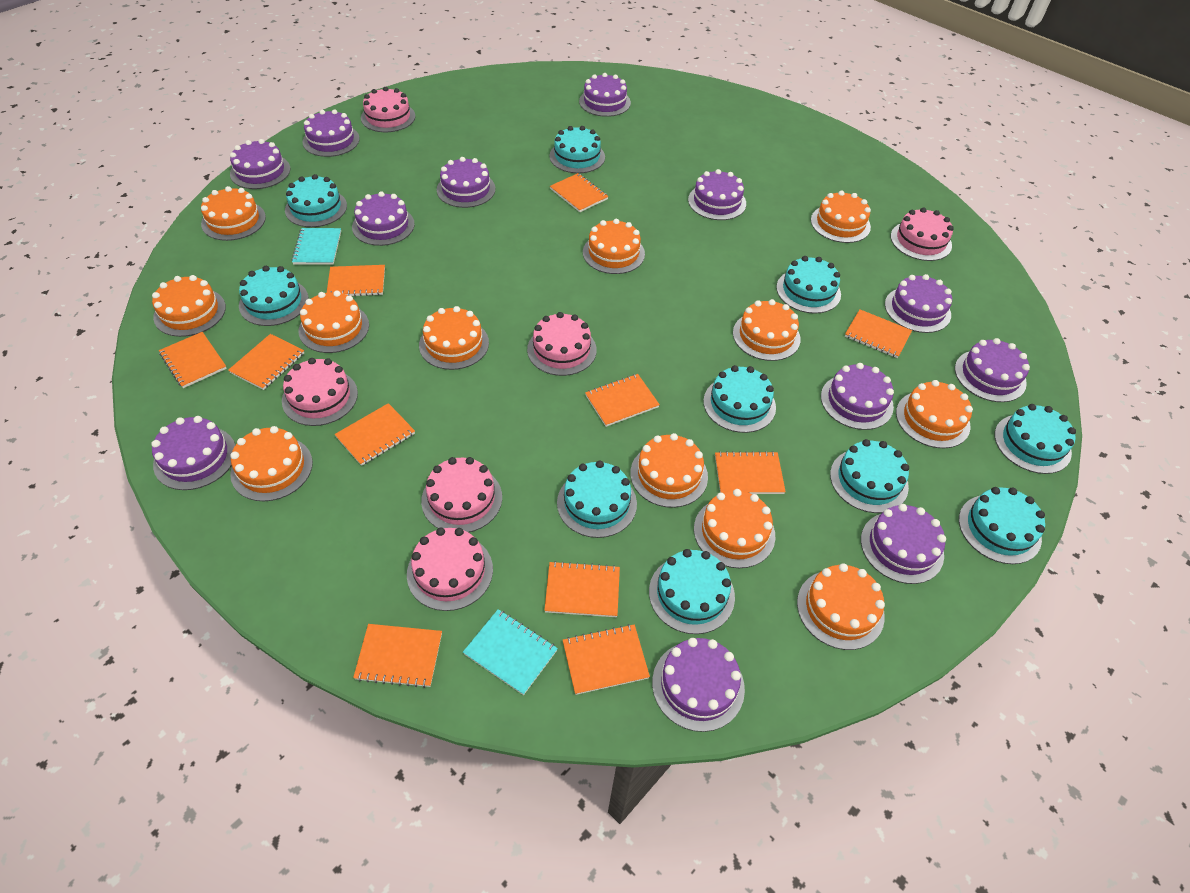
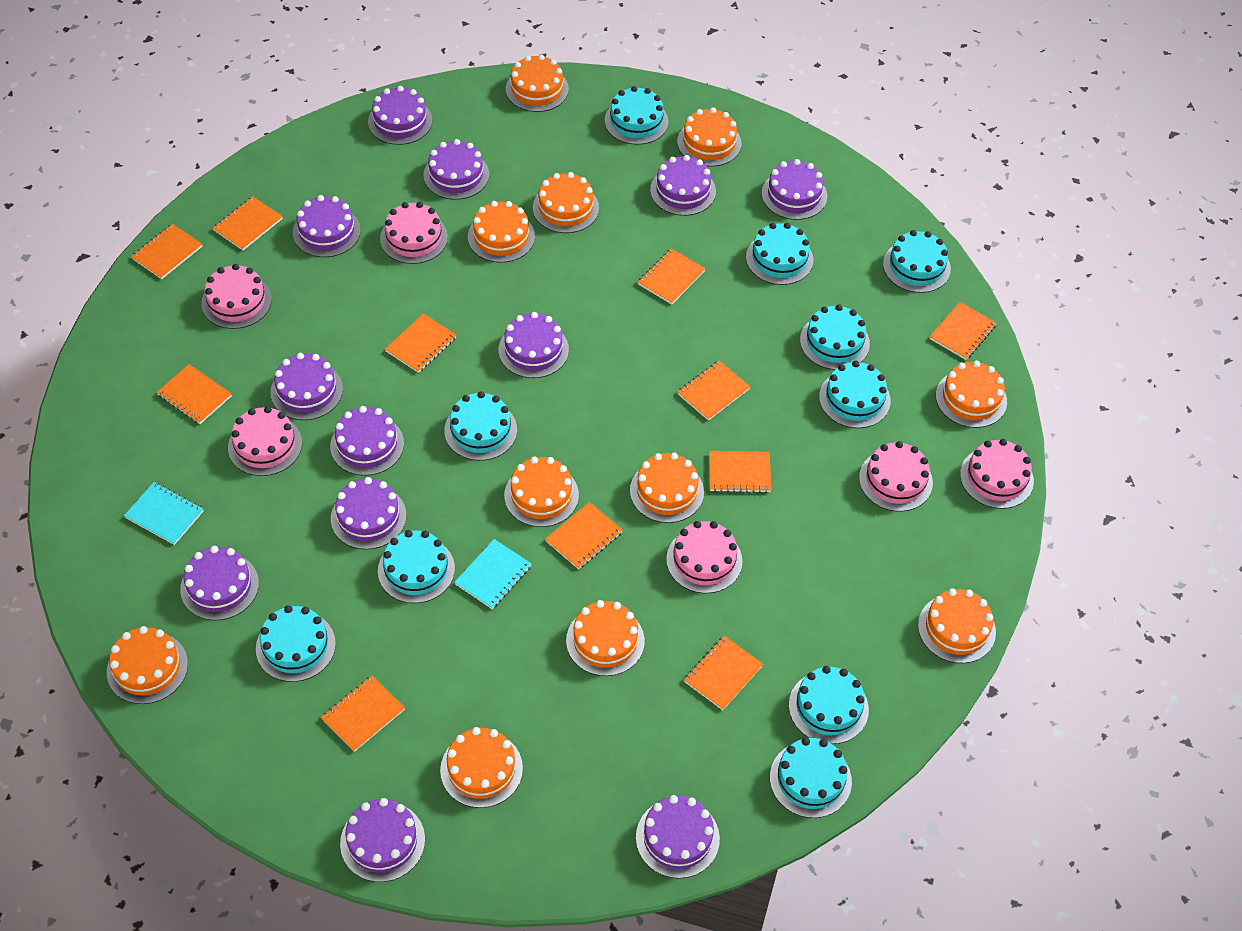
orange cake: 12 -> 11

